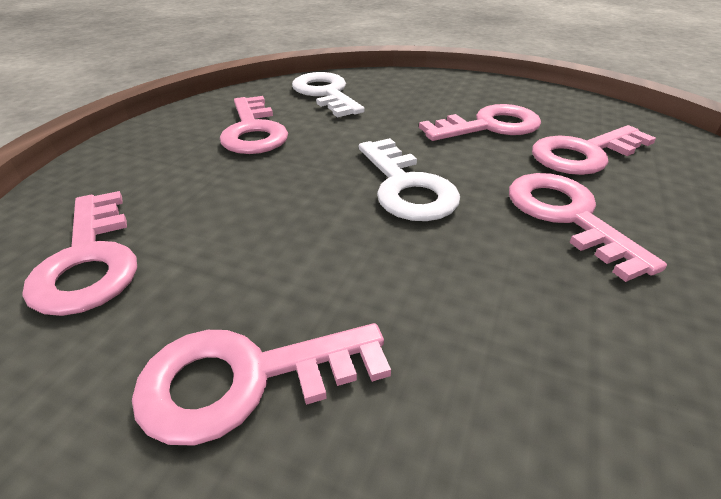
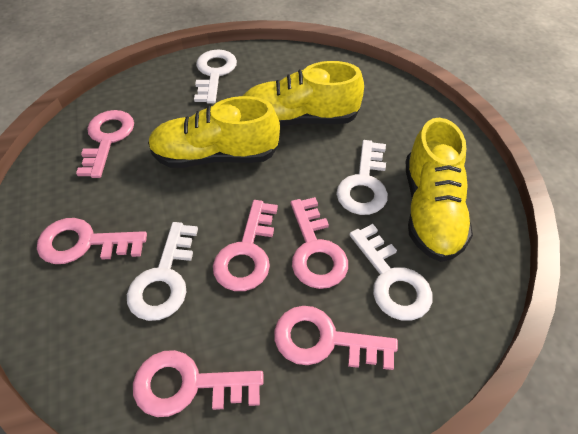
white key: 2 -> 4
yellow shoe: 0 -> 3

